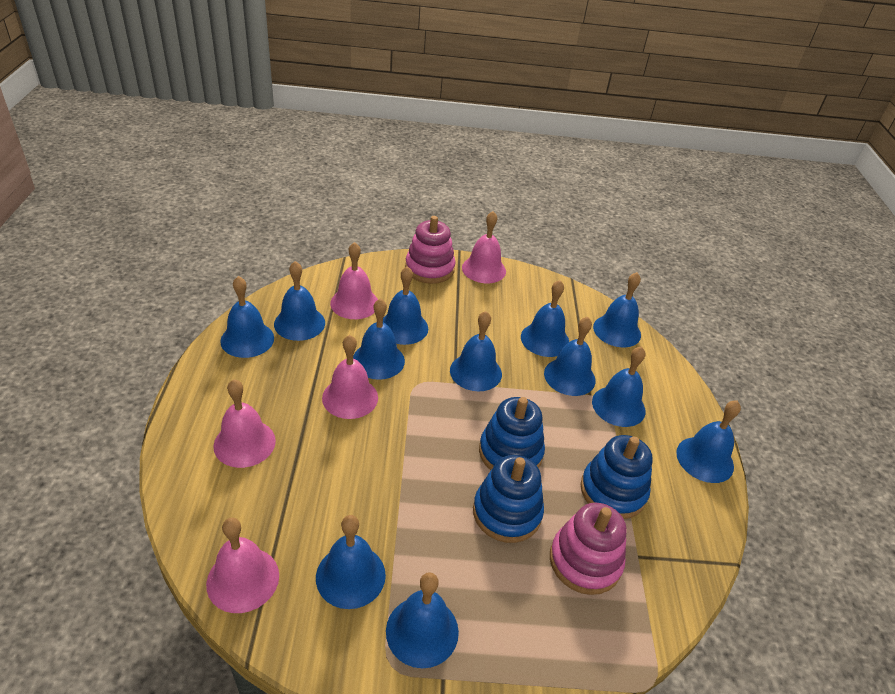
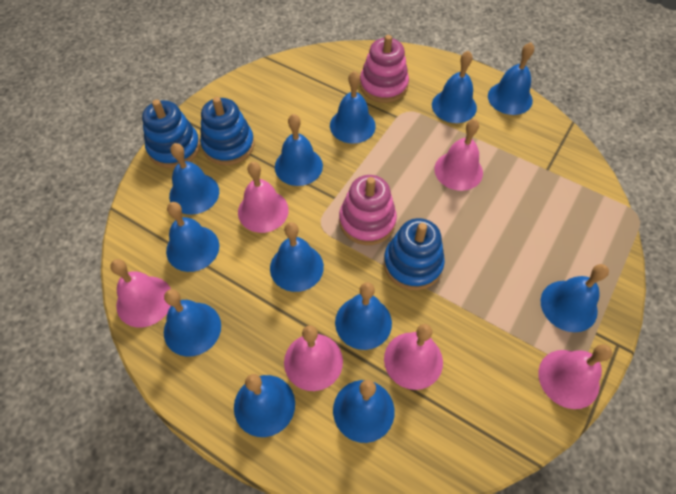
pink bell: 5 -> 6

